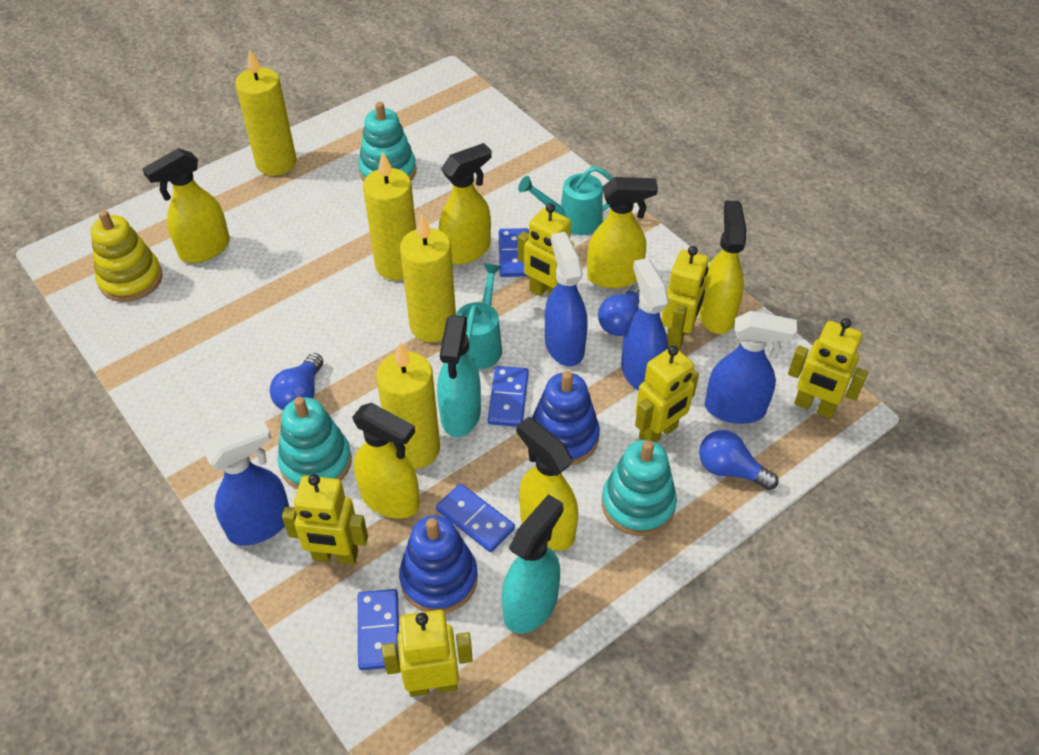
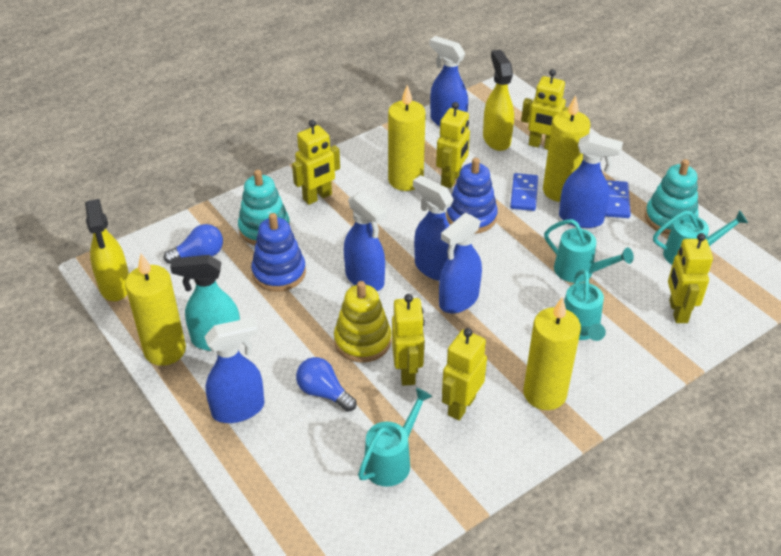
blue domino: 4 -> 2
blue light bulb: 3 -> 2
blue spray bottle: 4 -> 6
turquoise spray bottle: 2 -> 1
turquoise stacking toy: 3 -> 2
turquoise watering can: 2 -> 4
yellow spray bottle: 6 -> 2

